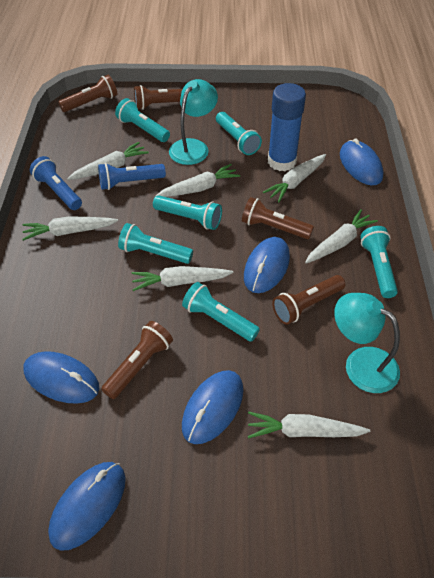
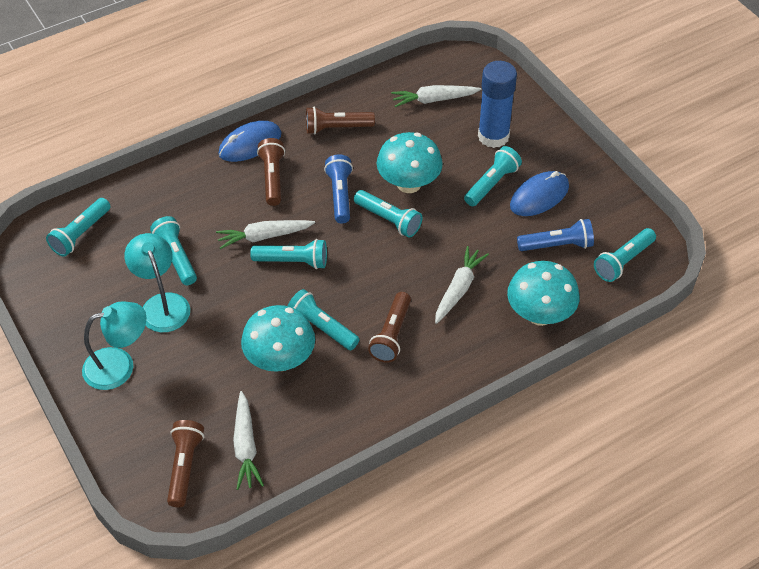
blue mouse: 5 -> 2
brown flashlight: 5 -> 4
turquoise flashlight: 6 -> 7
turquoise mushroom: 0 -> 3
white carrot: 7 -> 4

